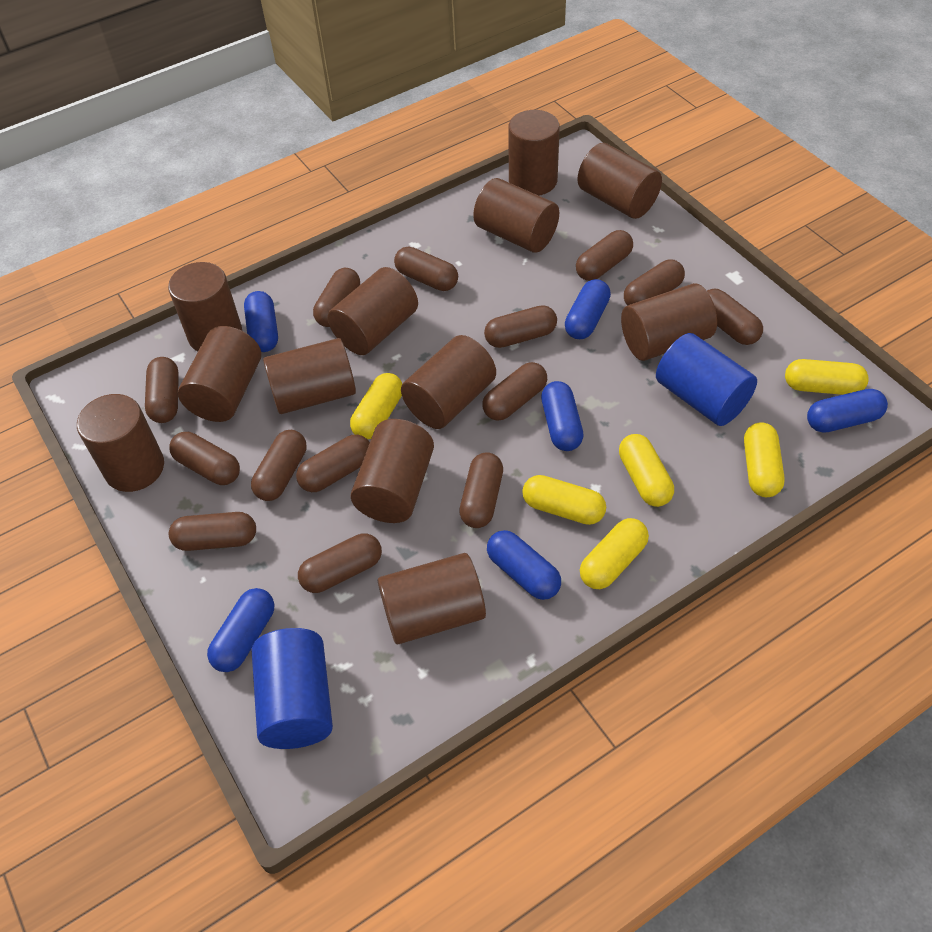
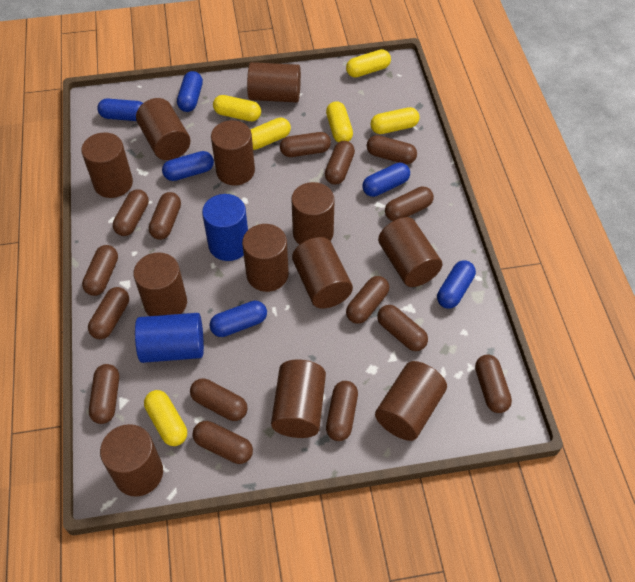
brown capsule: 14 -> 15

